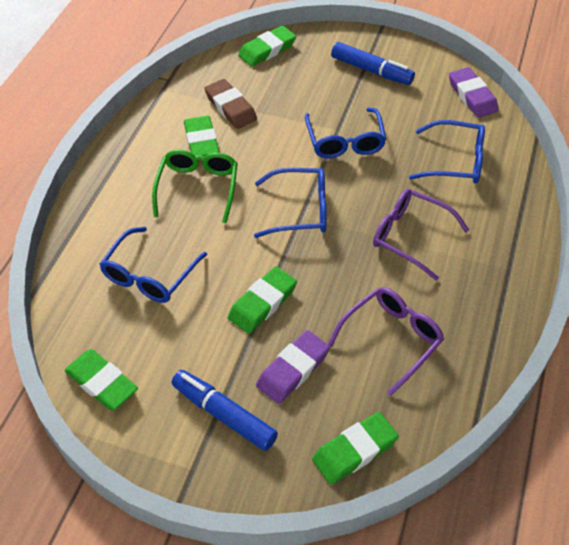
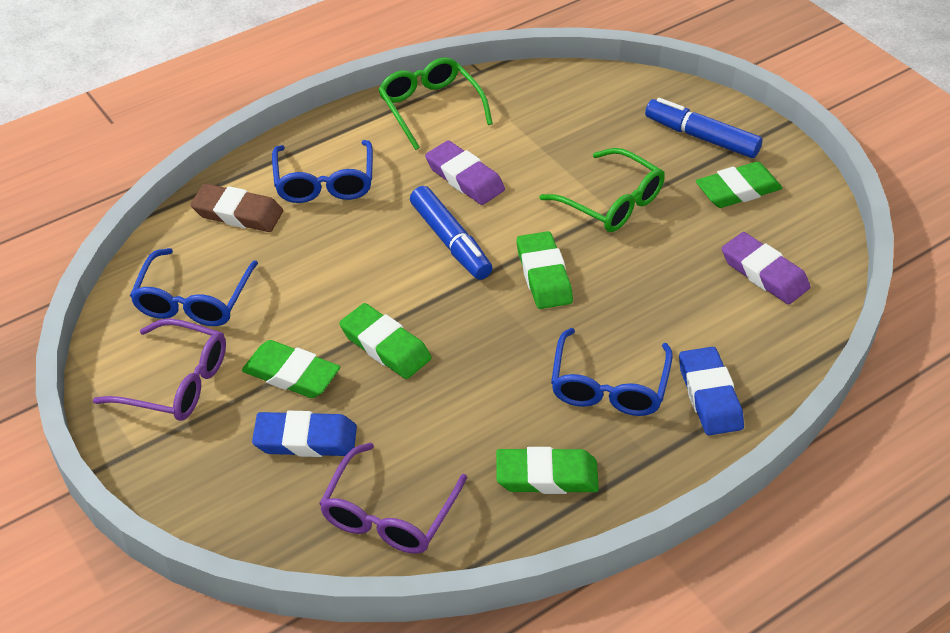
blue eraser: 0 -> 2
blue glasses: 4 -> 3
green glasses: 1 -> 2

